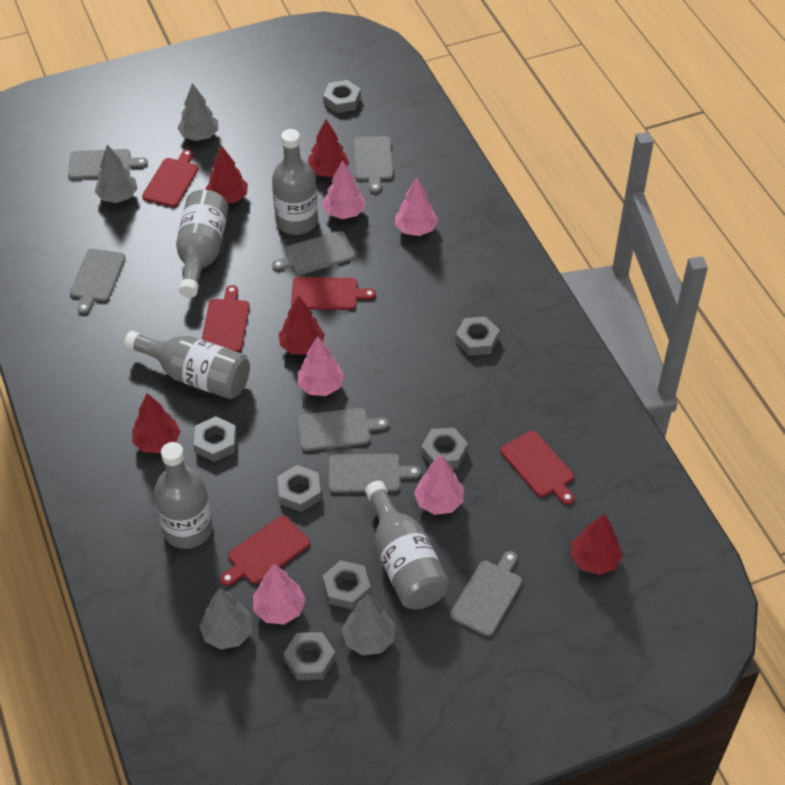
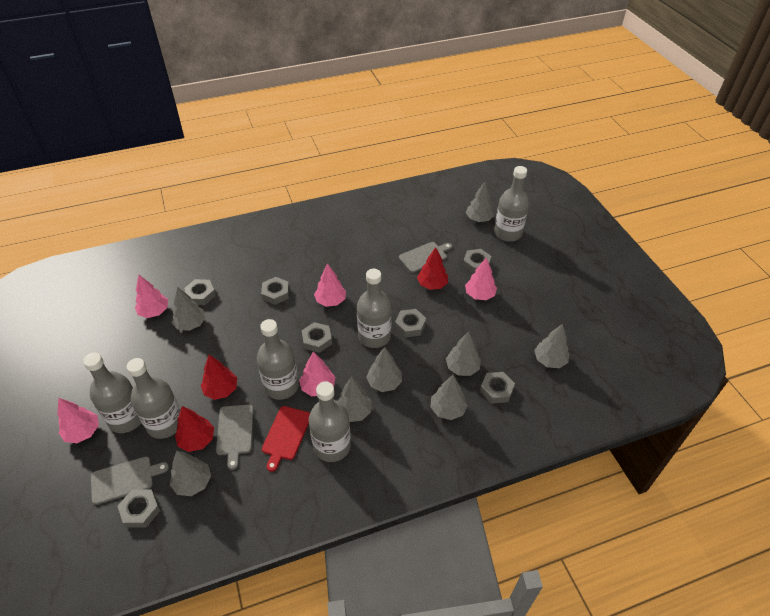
grey bottle: 5 -> 6
grey cutting board: 7 -> 3
grey tree: 4 -> 8
red cutting board: 5 -> 1
red tree: 5 -> 3

